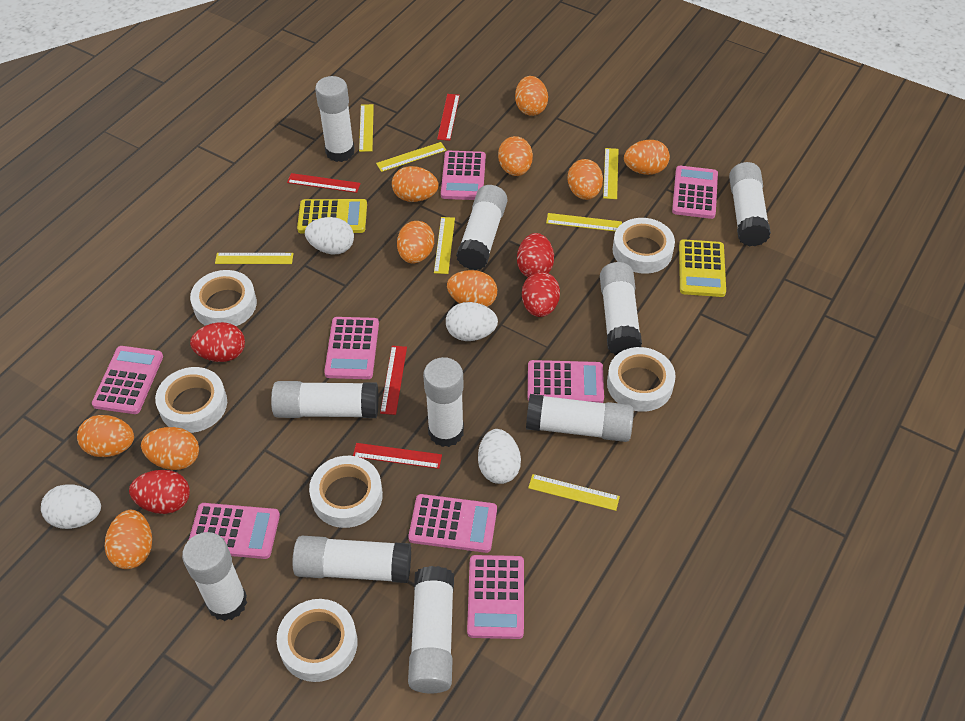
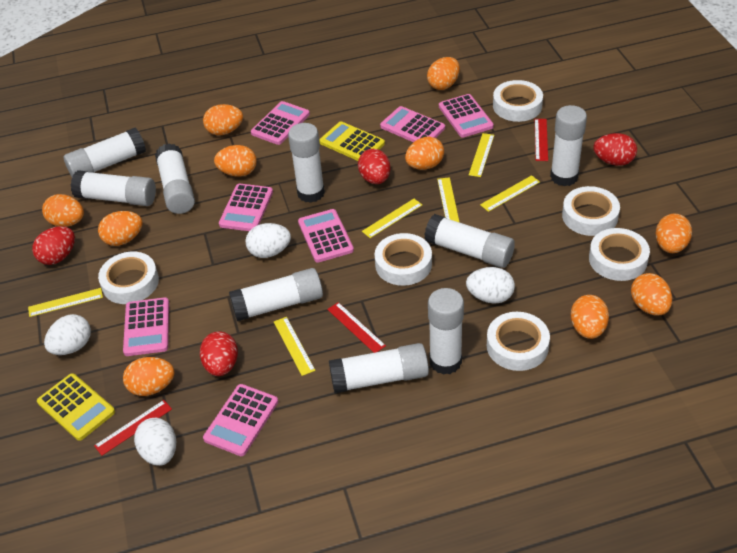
pink calculator: 8 -> 7
red ruler: 4 -> 3
white glue stick: 10 -> 9
yellow ruler: 7 -> 6

